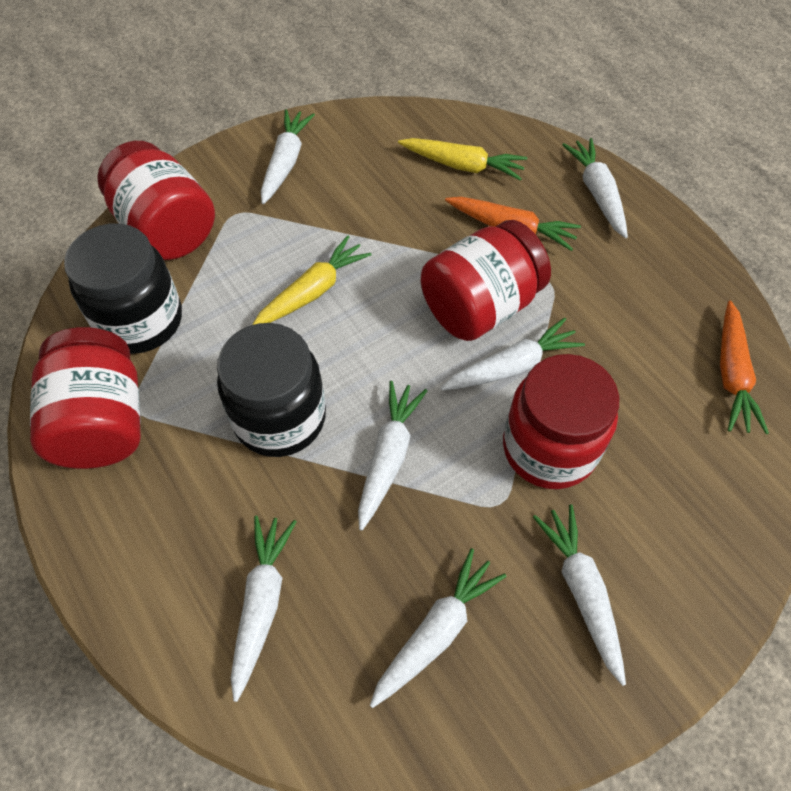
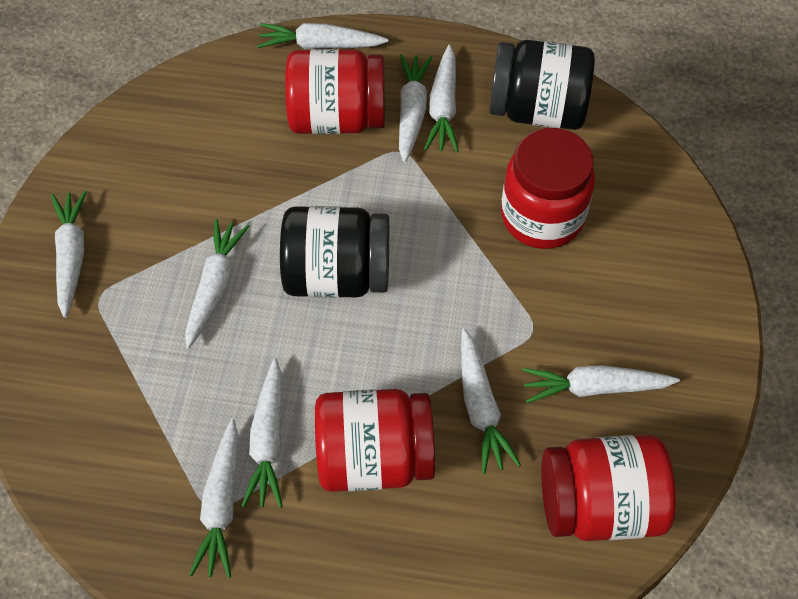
orange carrot: 2 -> 0
white carrot: 7 -> 9
yellow carrot: 2 -> 0

